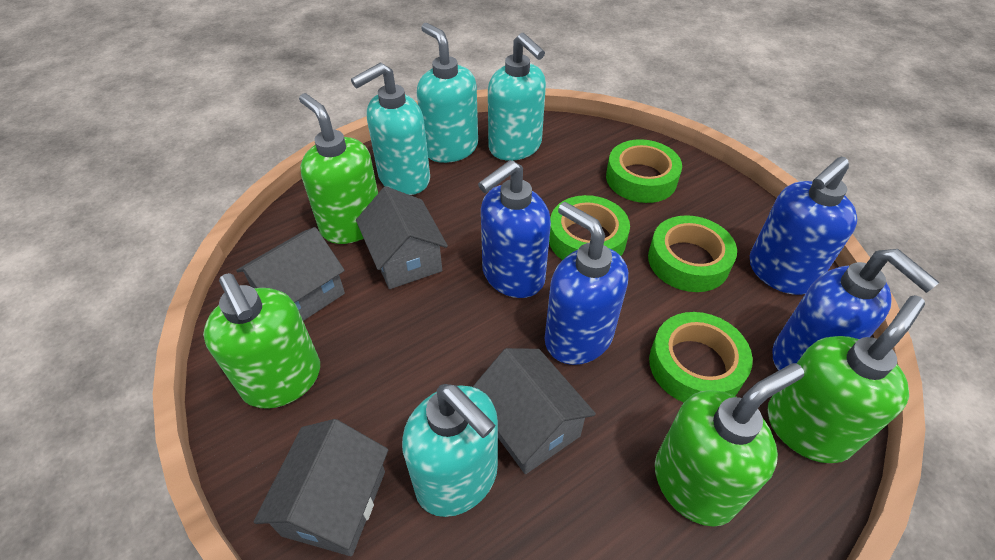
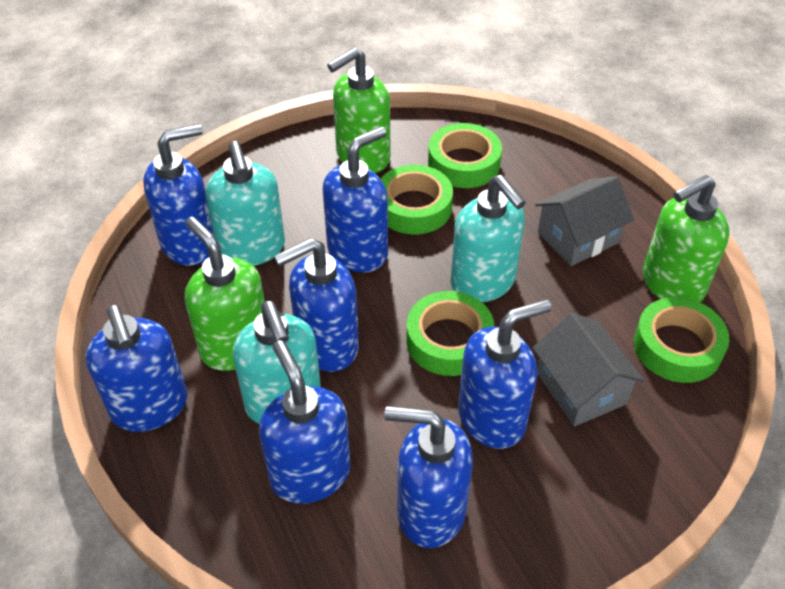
blue soap dispenser: 4 -> 7
green soap dispenser: 4 -> 3
grey house: 4 -> 2
turquoise soap dispenser: 4 -> 3

